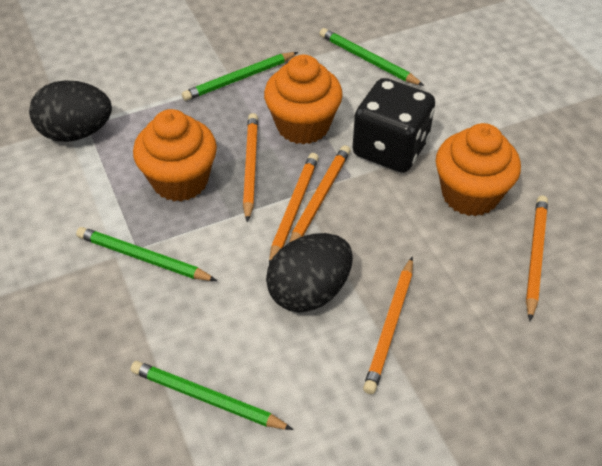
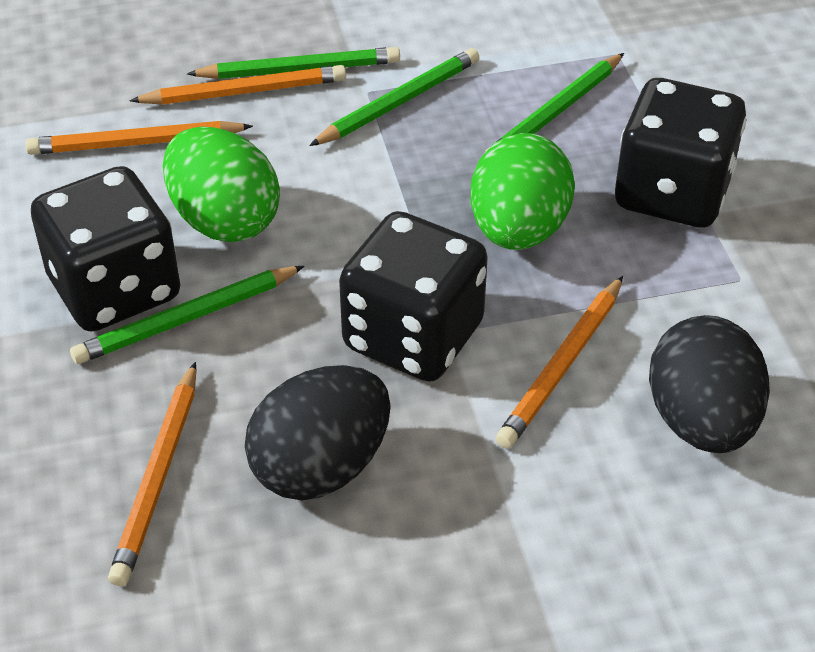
black dice: 1 -> 3
green egg: 0 -> 2
orange cupcake: 3 -> 0
orange pencil: 5 -> 4

